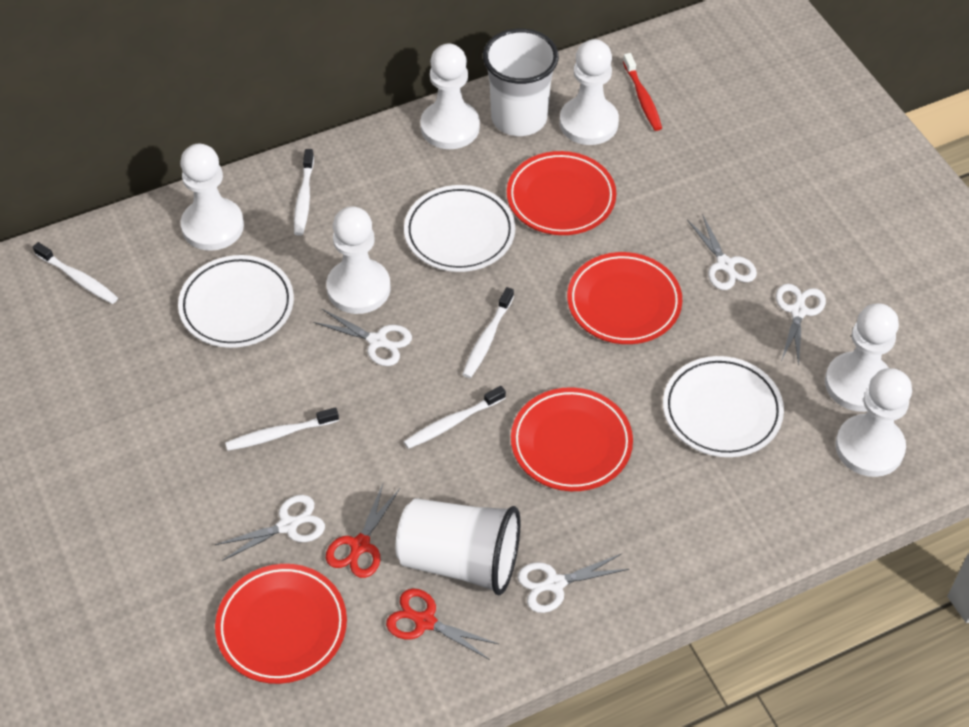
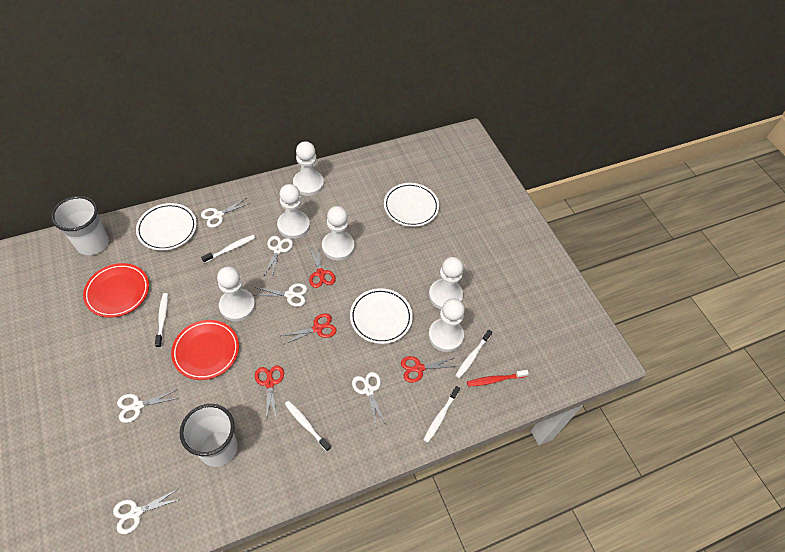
red plate: 4 -> 2
red scissors: 2 -> 4
white scissors: 5 -> 6

